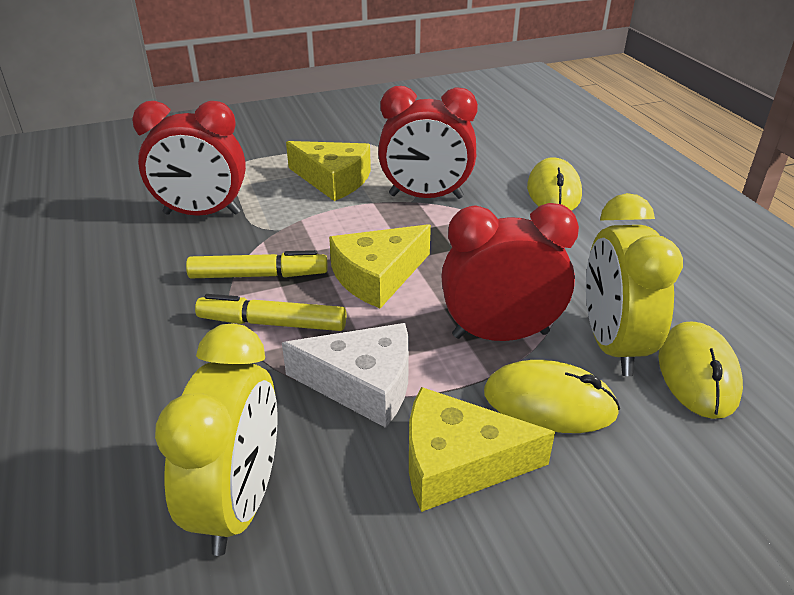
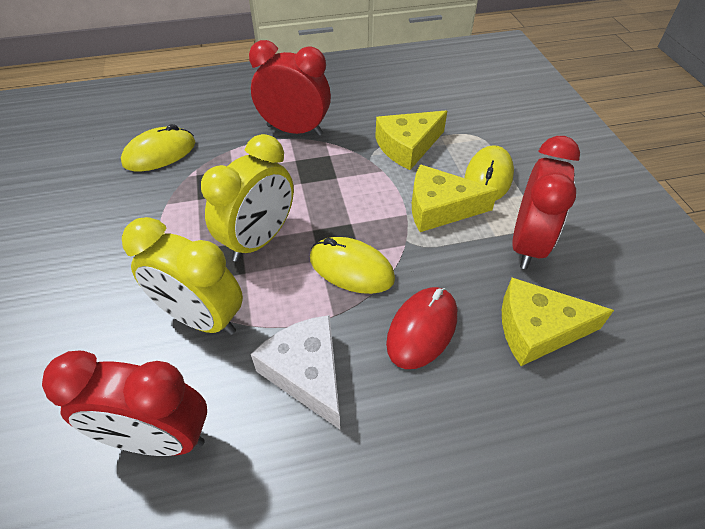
red mouse: 0 -> 1
yellow marker: 2 -> 0

